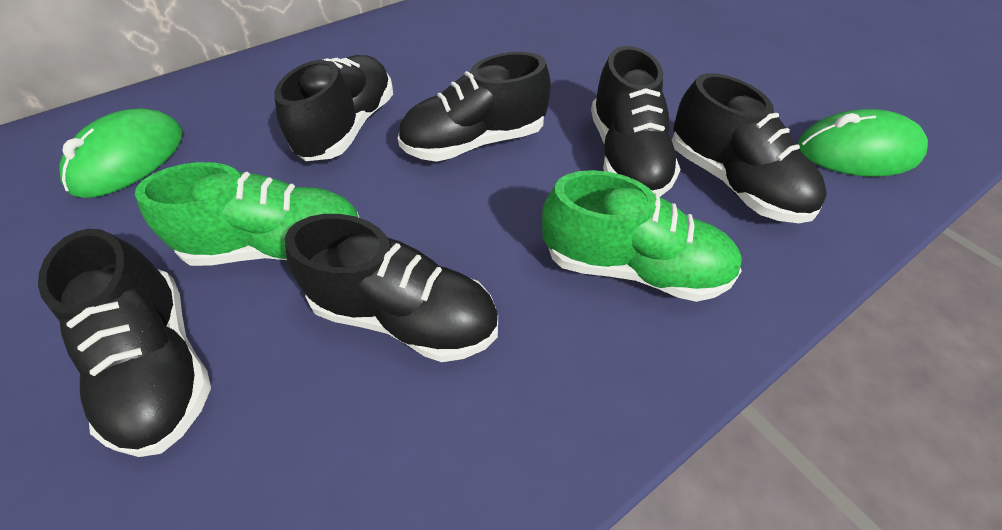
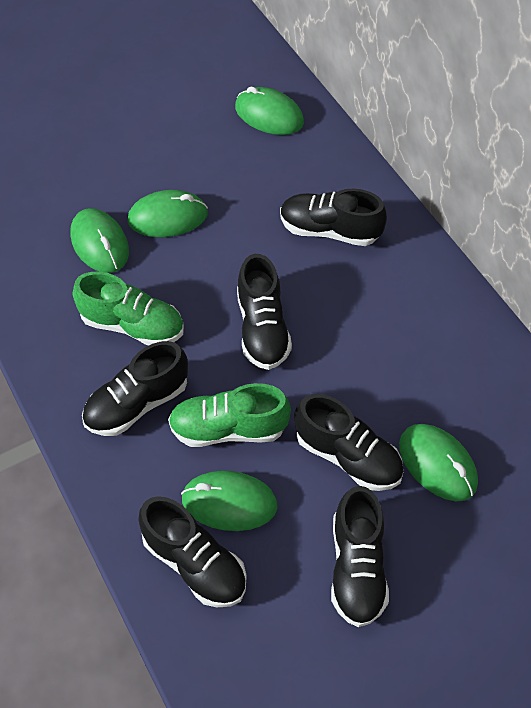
green mouse: 2 -> 5

